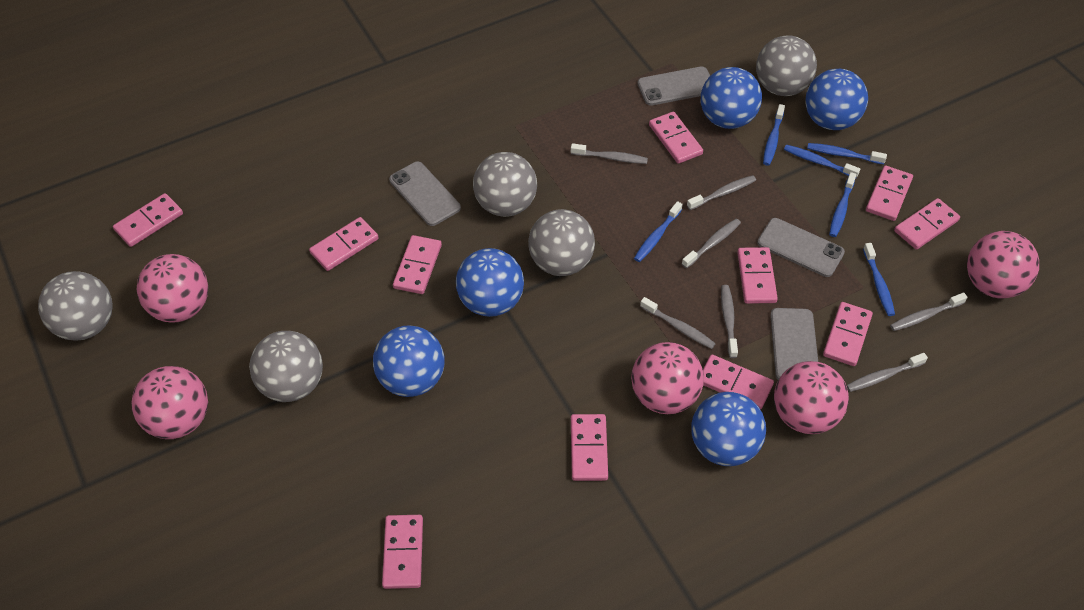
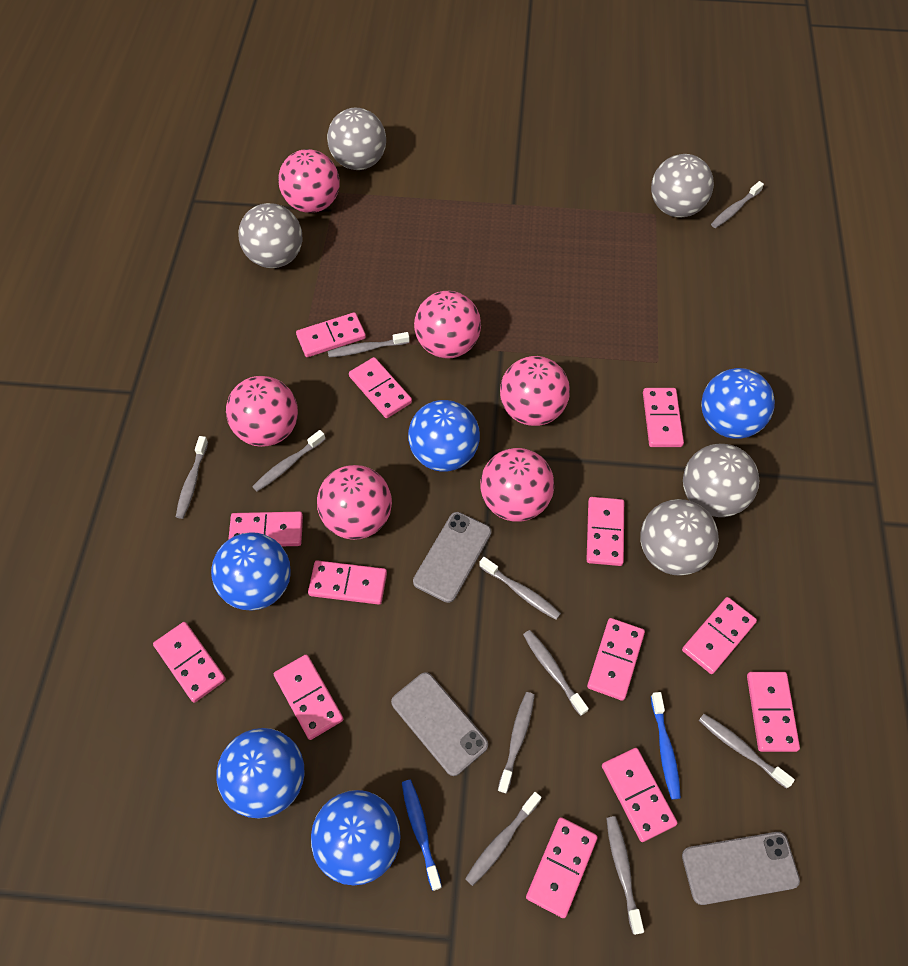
blue toothbrush: 6 -> 2
grey phone: 4 -> 3
grey toothbrush: 7 -> 10
pink ball: 5 -> 6
pink domino: 11 -> 13

